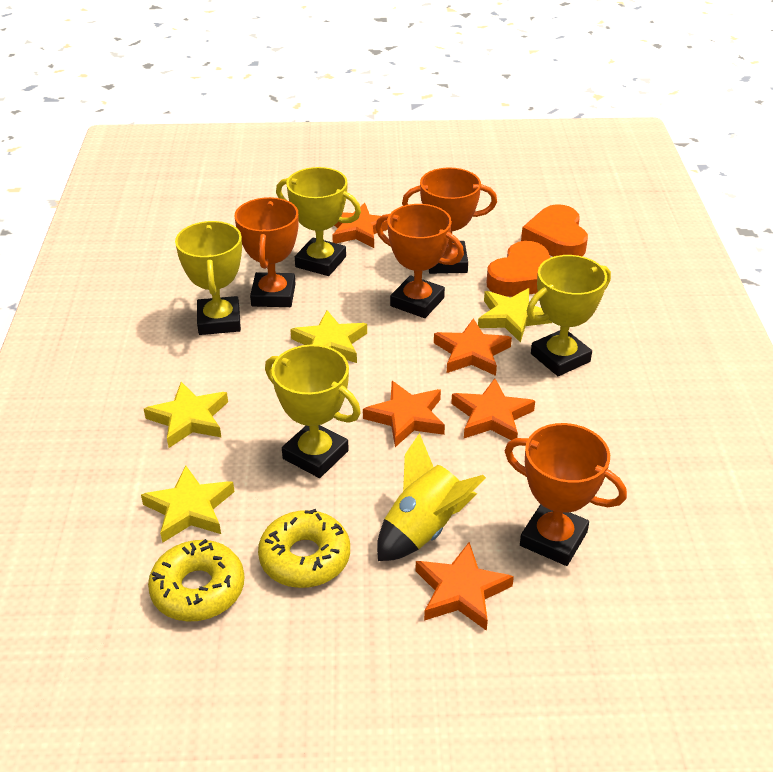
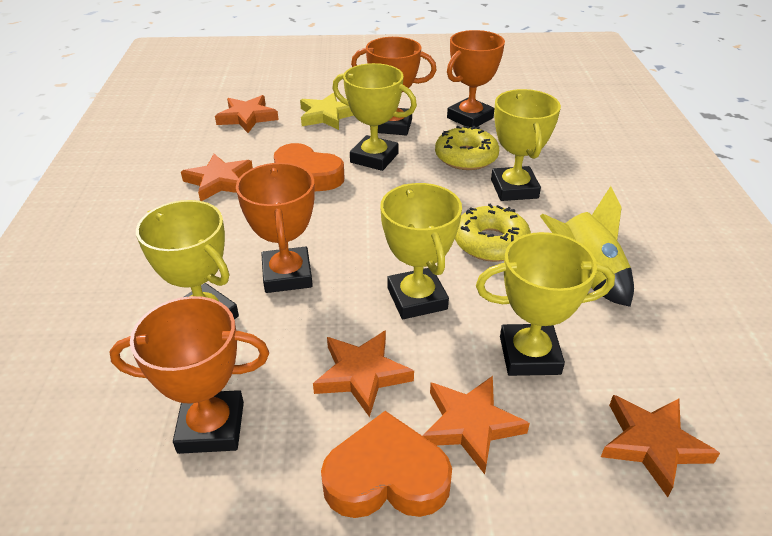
yellow star: 4 -> 1
yellow trophy: 4 -> 5

